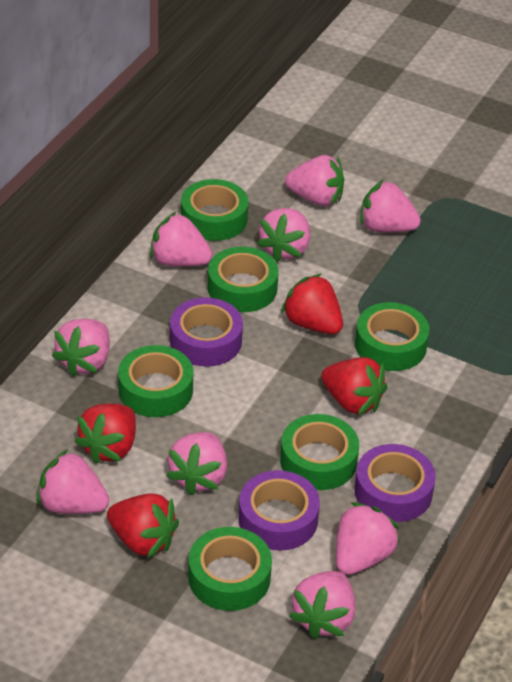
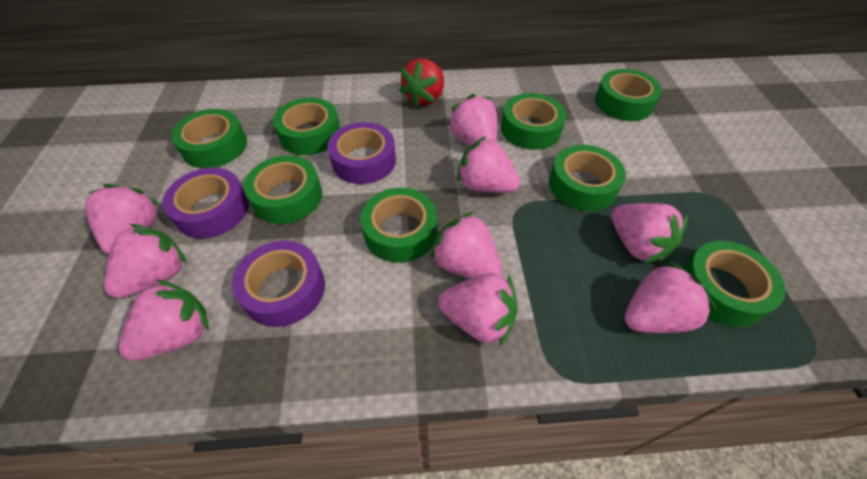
green tape: 6 -> 8
red strawberry: 4 -> 1

